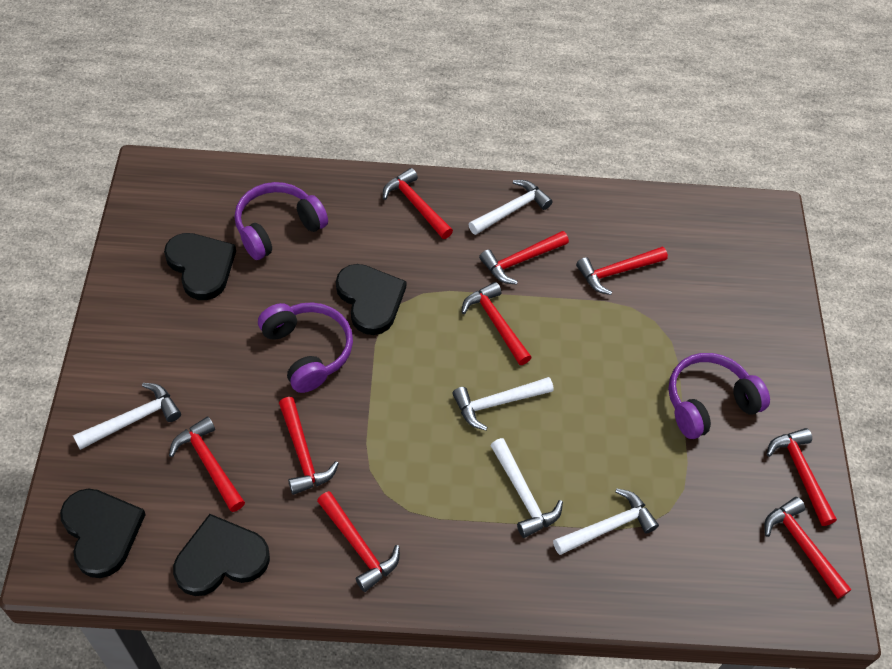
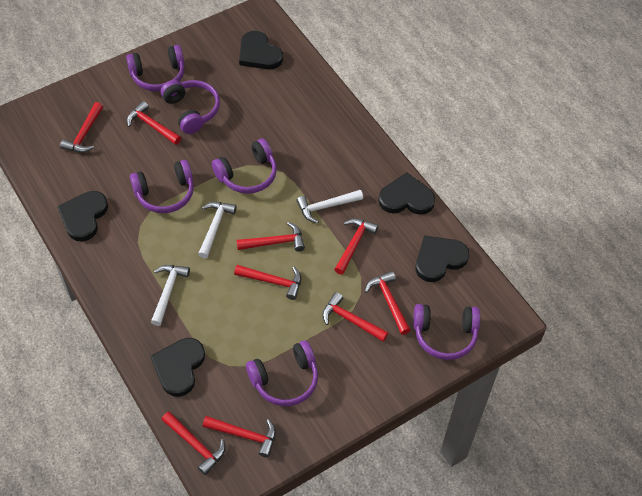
black heart: 4 -> 5
purple headphones: 3 -> 6
white hammer: 5 -> 3

